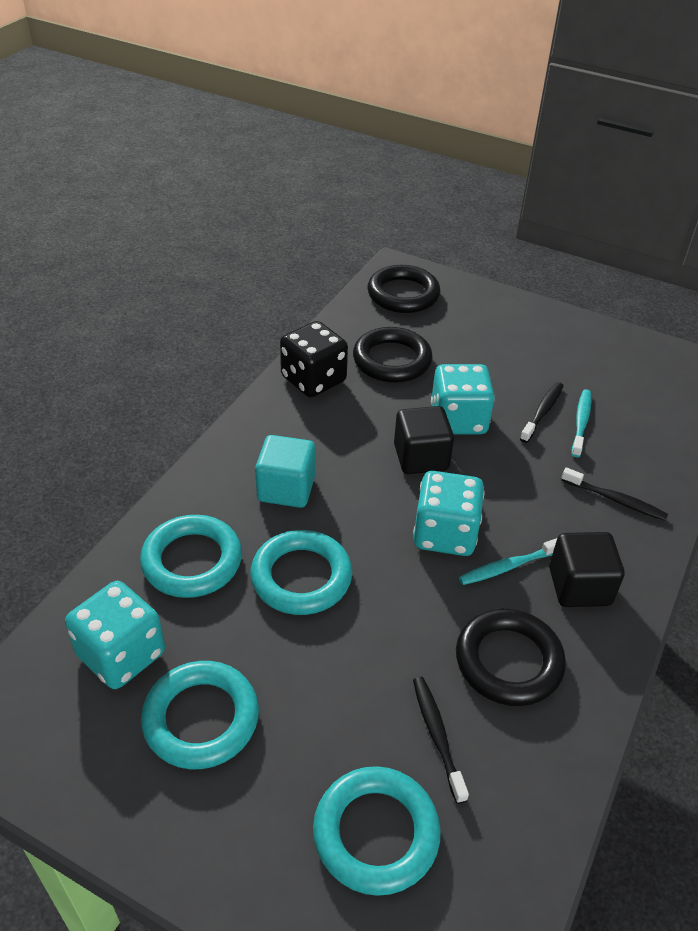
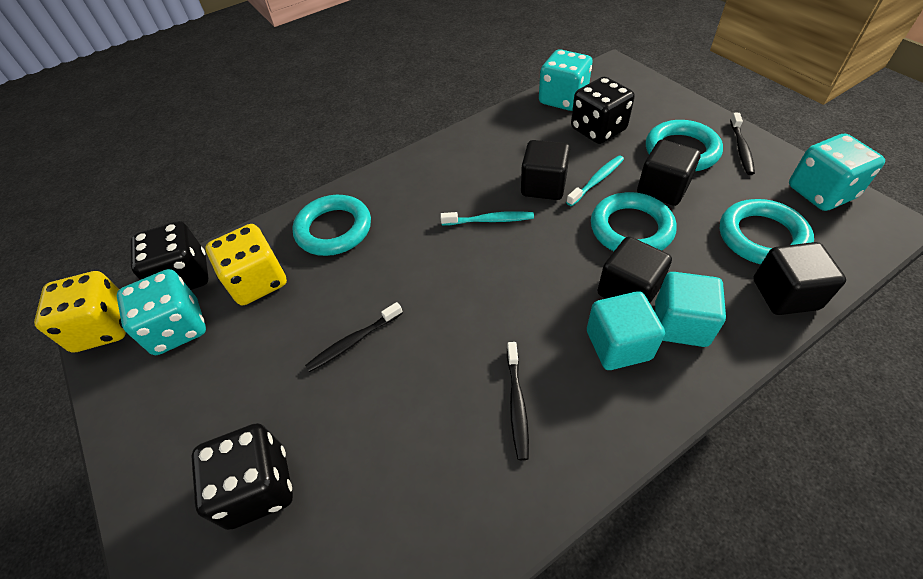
black cube: 2 -> 4
black dice: 1 -> 3
black ring: 3 -> 0
turquoise cube: 1 -> 2
yellow dice: 0 -> 2

